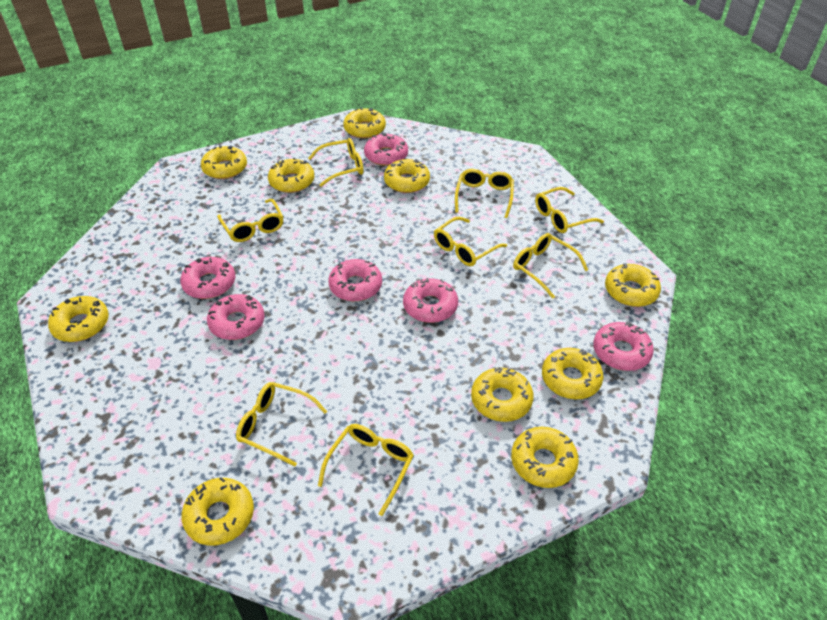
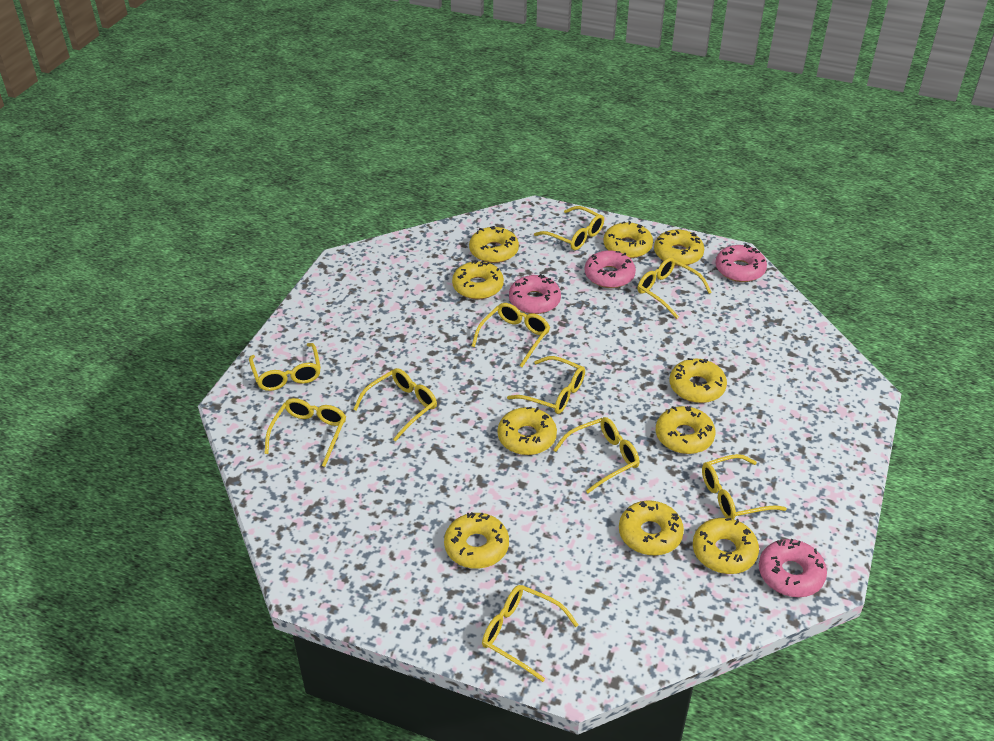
pink donut: 6 -> 4
yellow glasses: 8 -> 10

